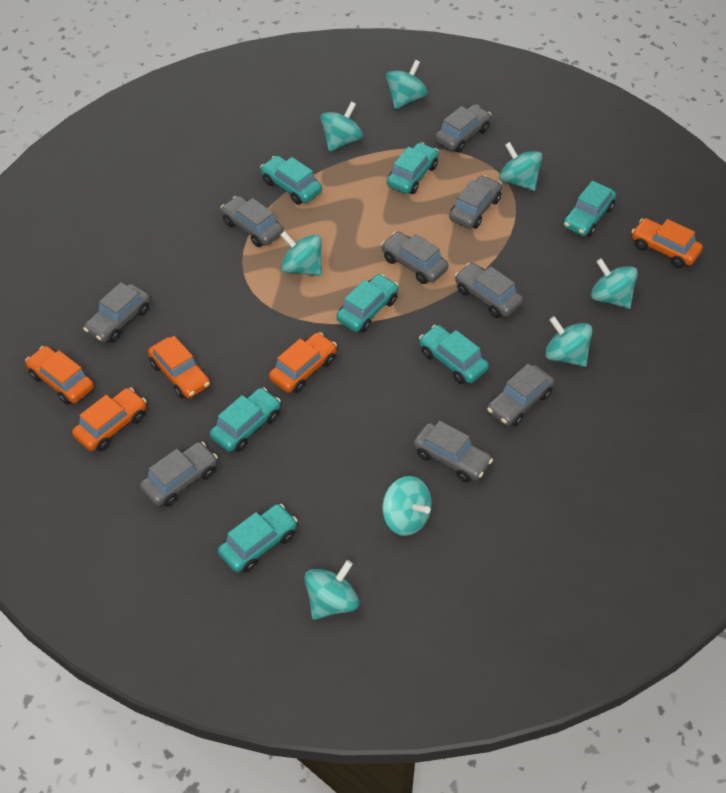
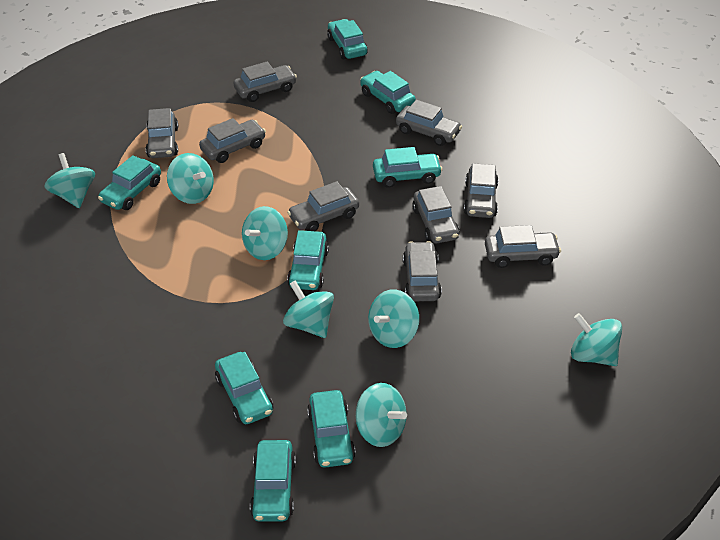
orange car: 5 -> 0
turquoise car: 7 -> 8
turquoise spinning top: 8 -> 7

